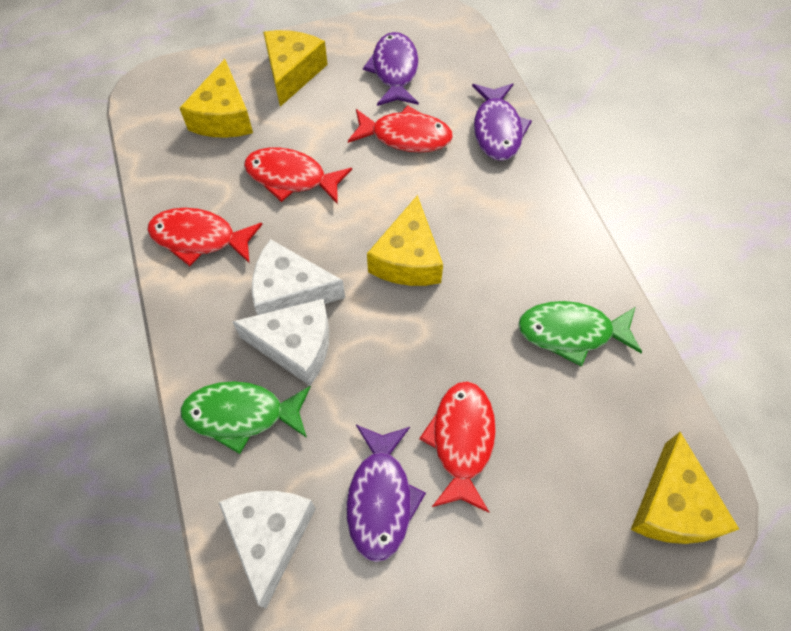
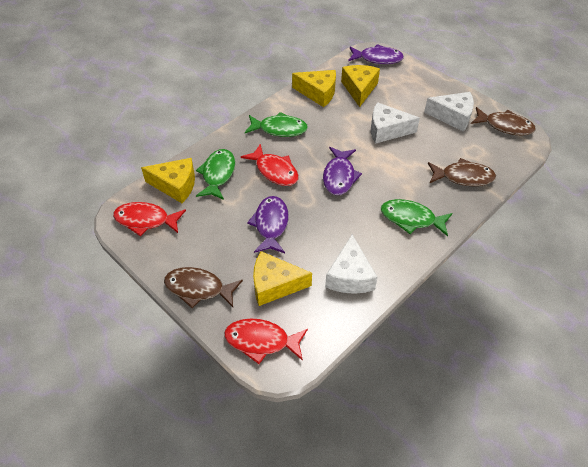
brown fish: 0 -> 3
green fish: 2 -> 3
red fish: 4 -> 3

